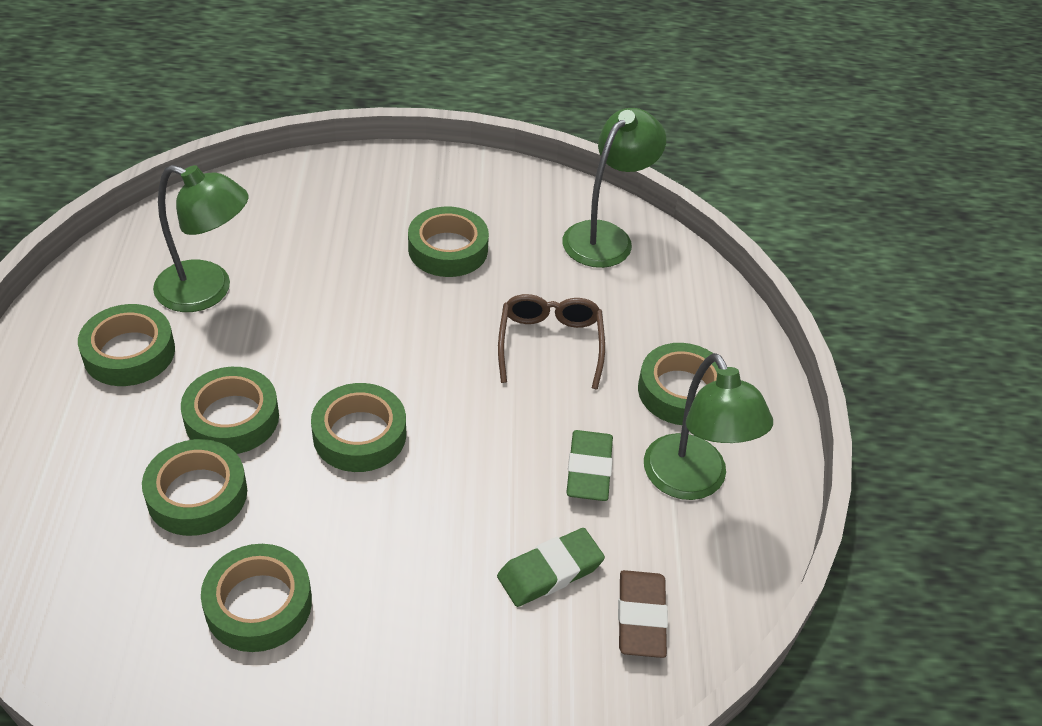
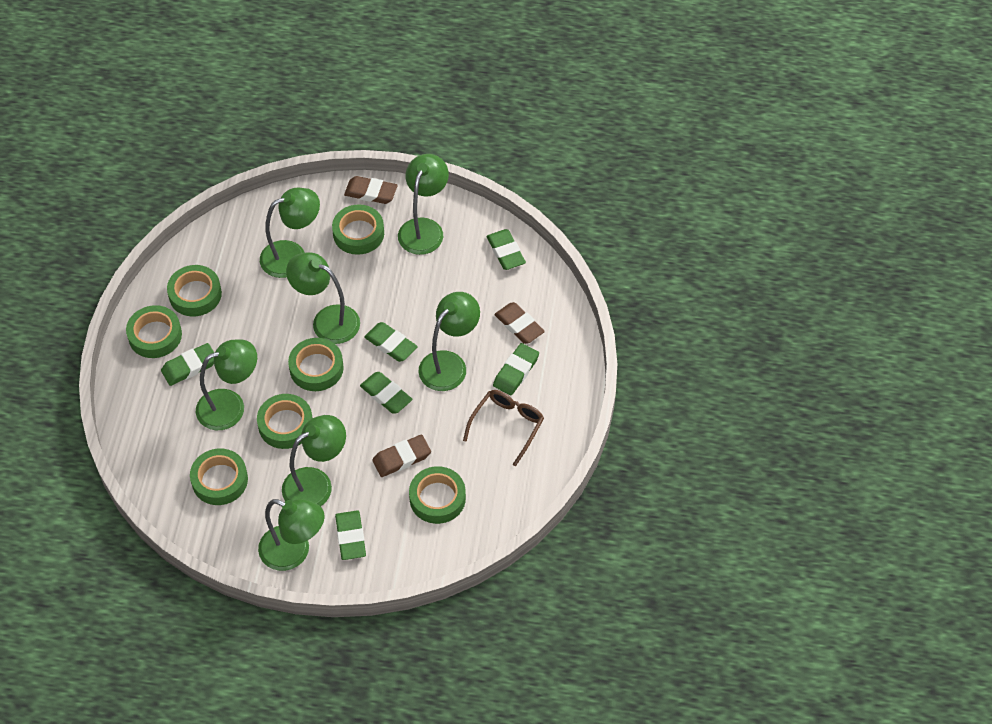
brown eraser: 1 -> 3
green eraser: 2 -> 6
green lamp: 3 -> 7

